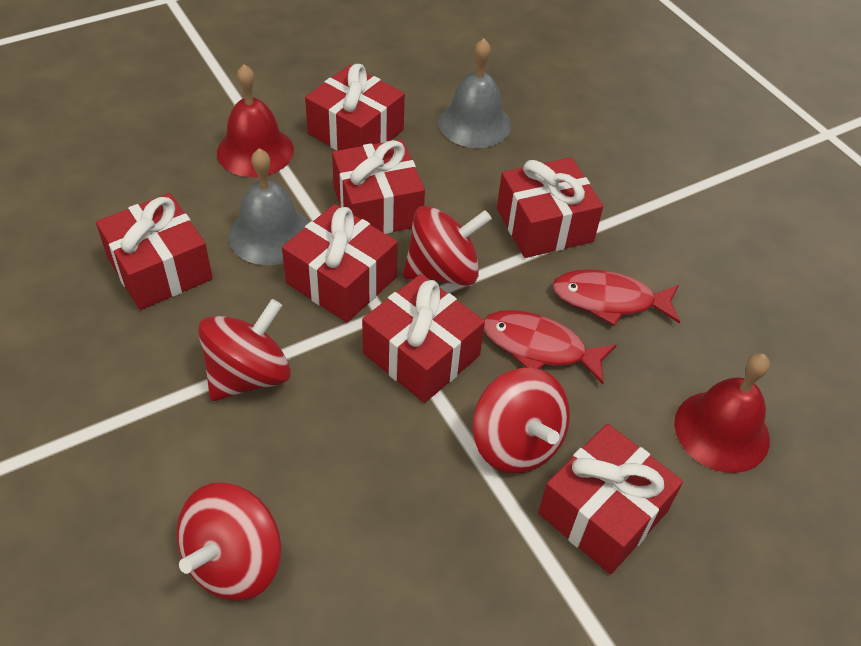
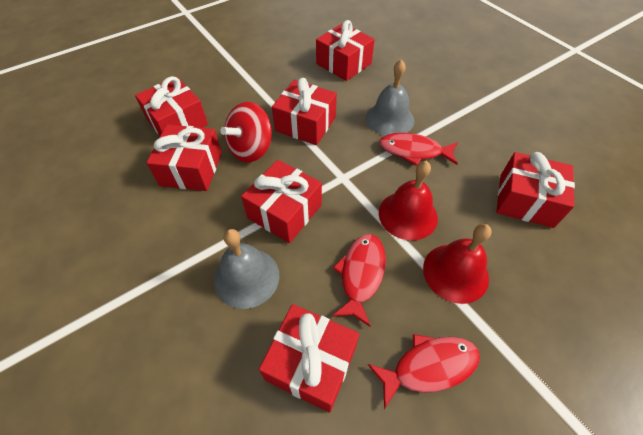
red fish: 2 -> 3
red spinning top: 4 -> 1

